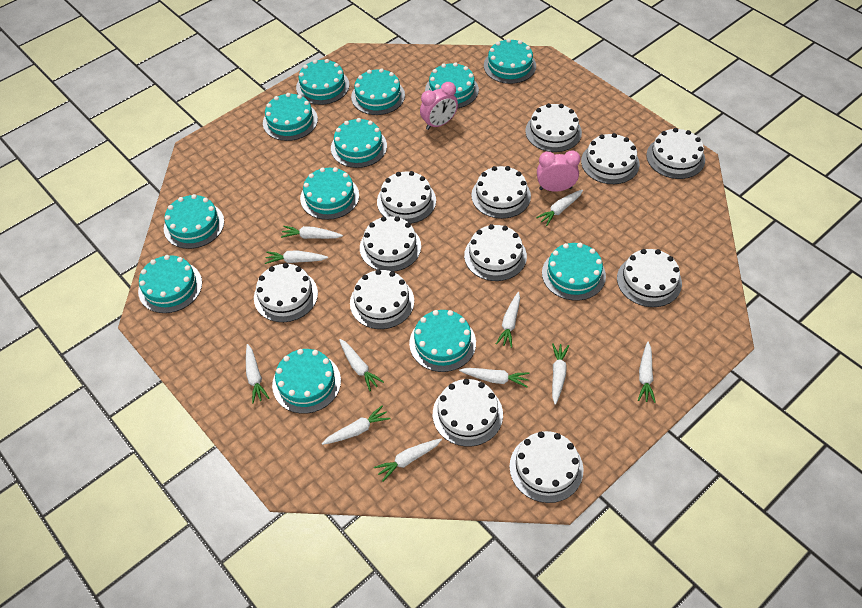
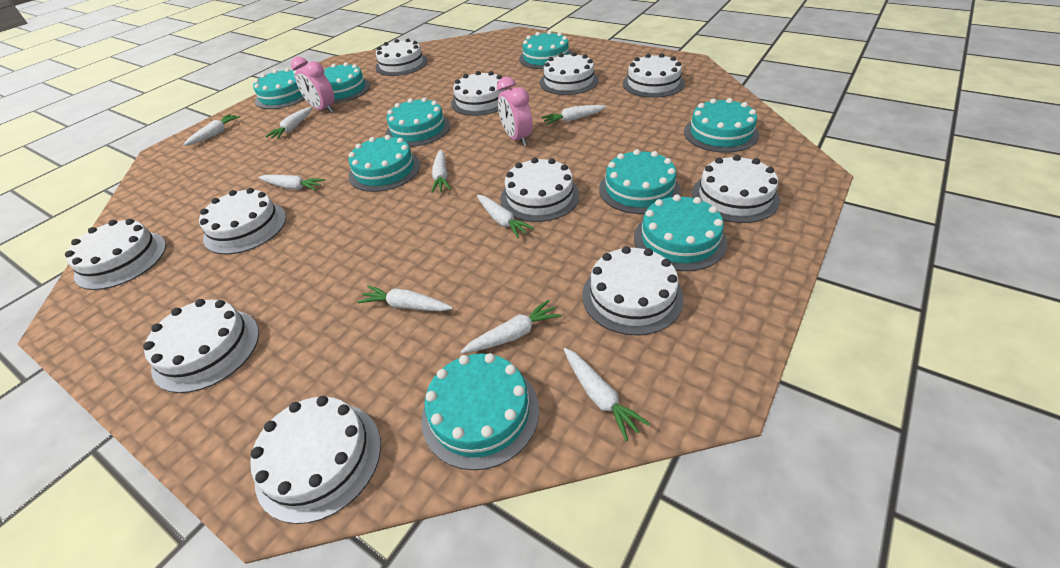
turquoise cake: 12 -> 9
white cake: 12 -> 11
white carrot: 11 -> 9

